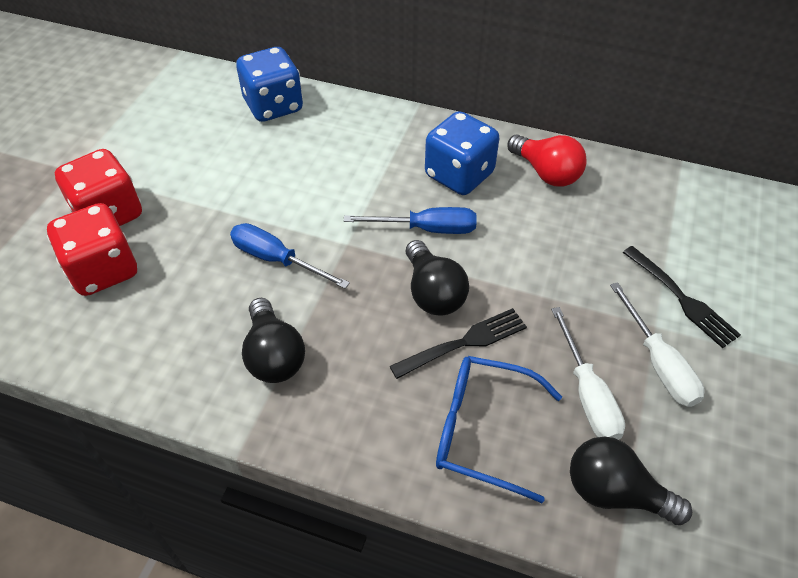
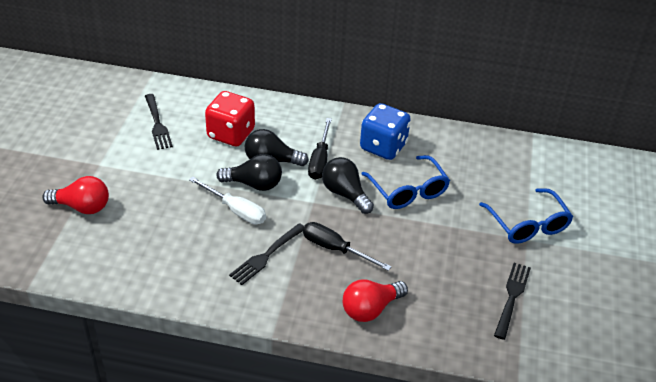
black fork: 2 -> 3
black screwdriver: 0 -> 2
blue dice: 2 -> 1
blue glasses: 1 -> 2
blue screwdriver: 2 -> 0
red dice: 2 -> 1
red light bulb: 1 -> 2
white screwdriver: 2 -> 1

